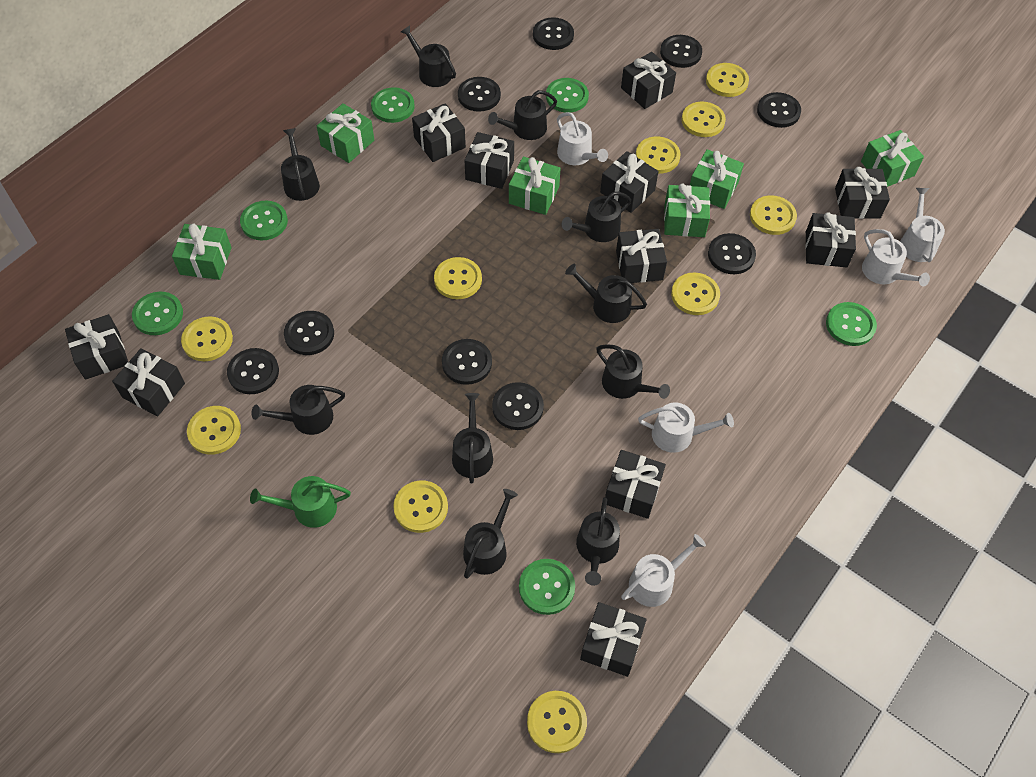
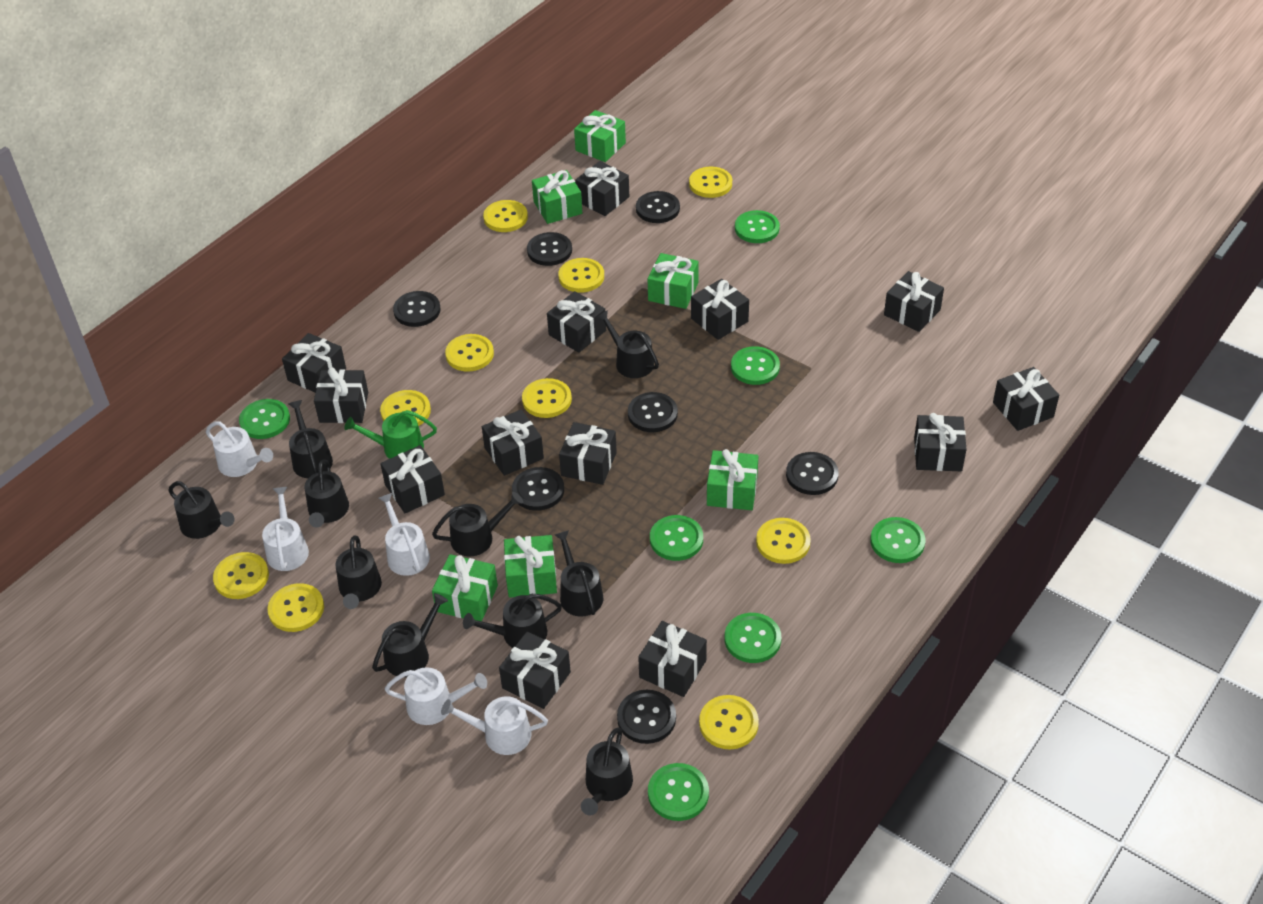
black button: 9 -> 7
black gift: 11 -> 13
green button: 6 -> 7

